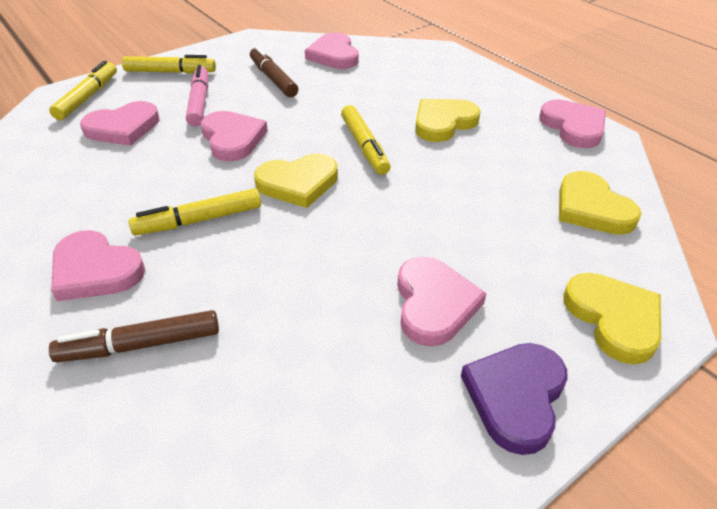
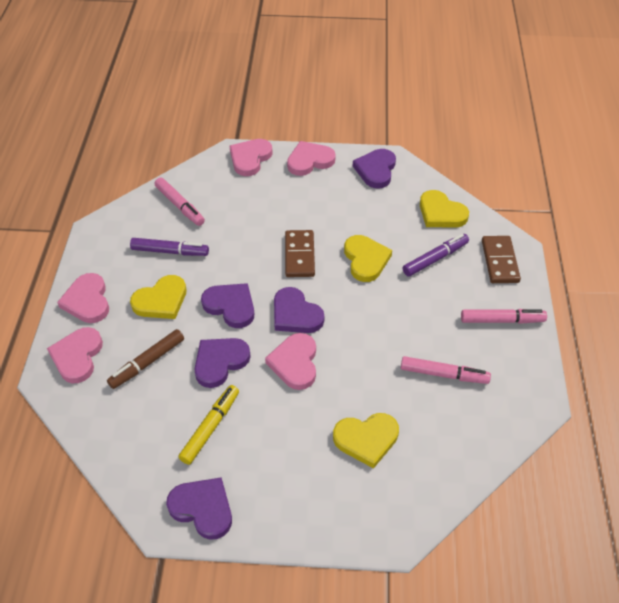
brown domino: 0 -> 2
brown marker: 2 -> 1
pink heart: 6 -> 5
pink marker: 1 -> 3
purple heart: 1 -> 5
purple marker: 0 -> 2
yellow marker: 4 -> 1

